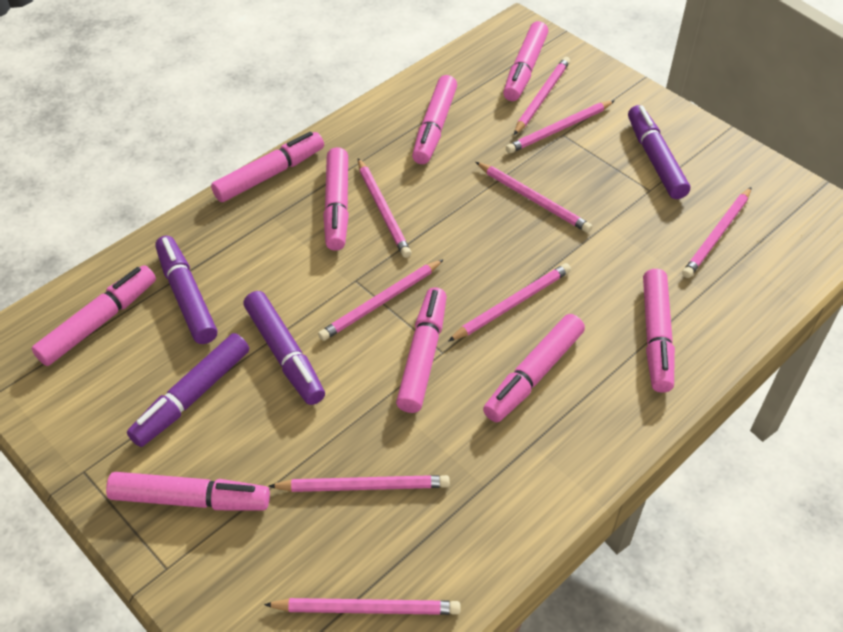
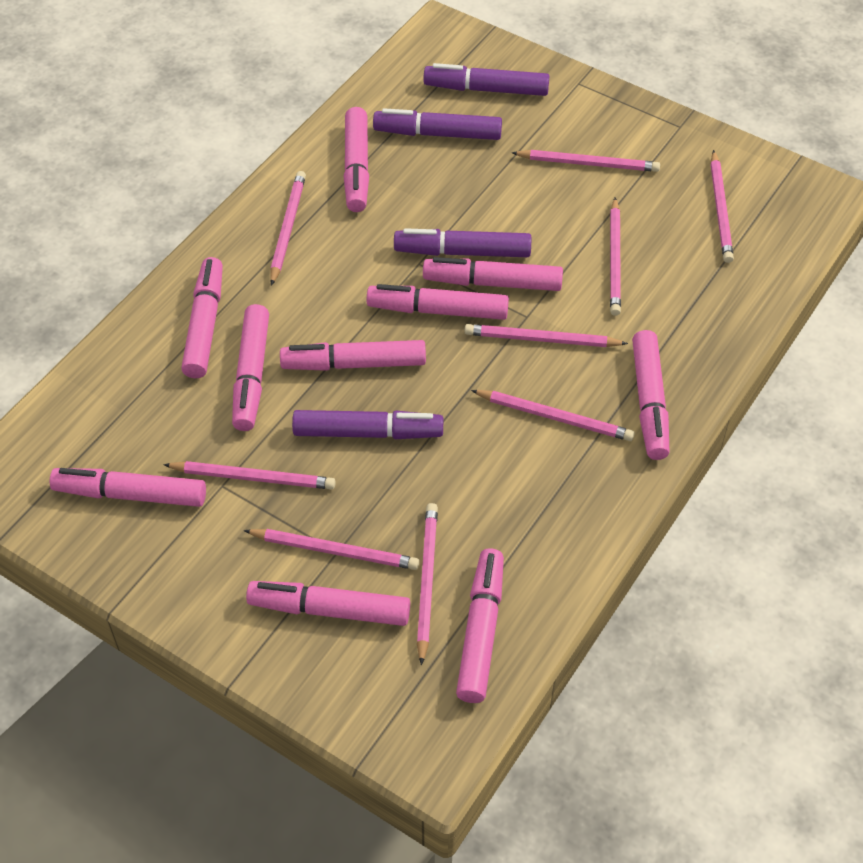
pink marker: 9 -> 10

